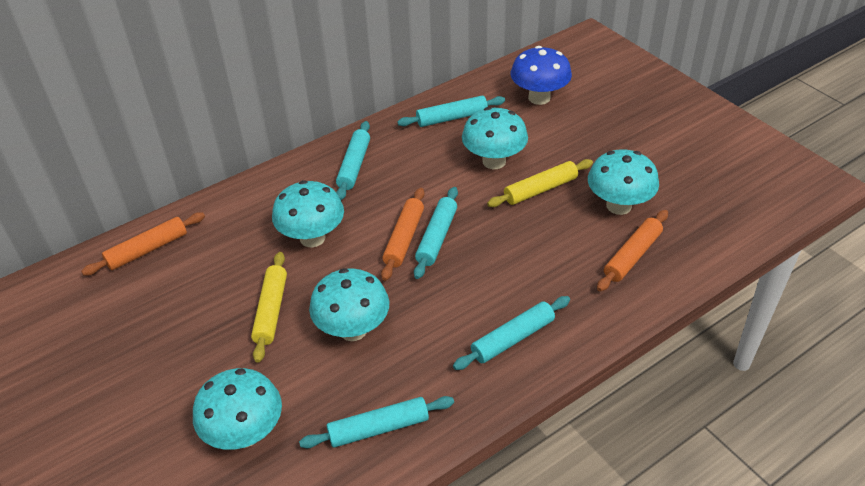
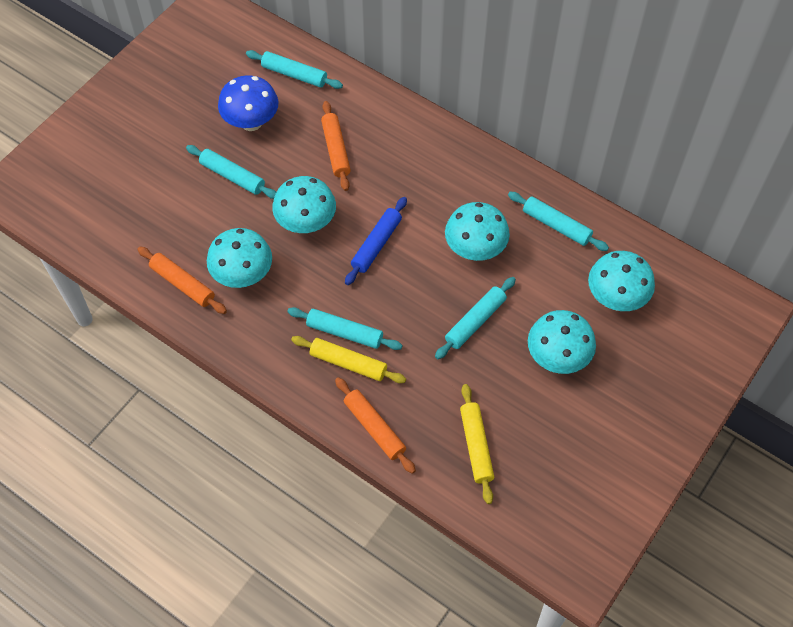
blue rolling pin: 0 -> 1

